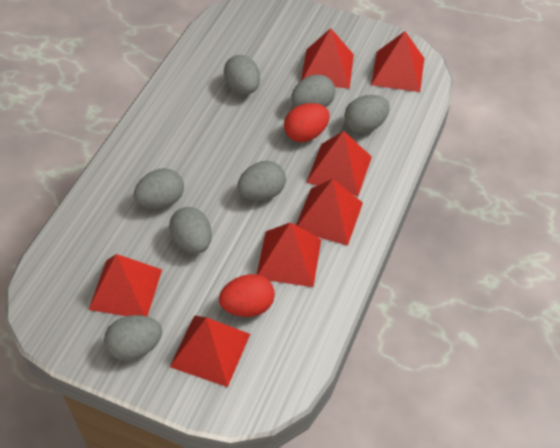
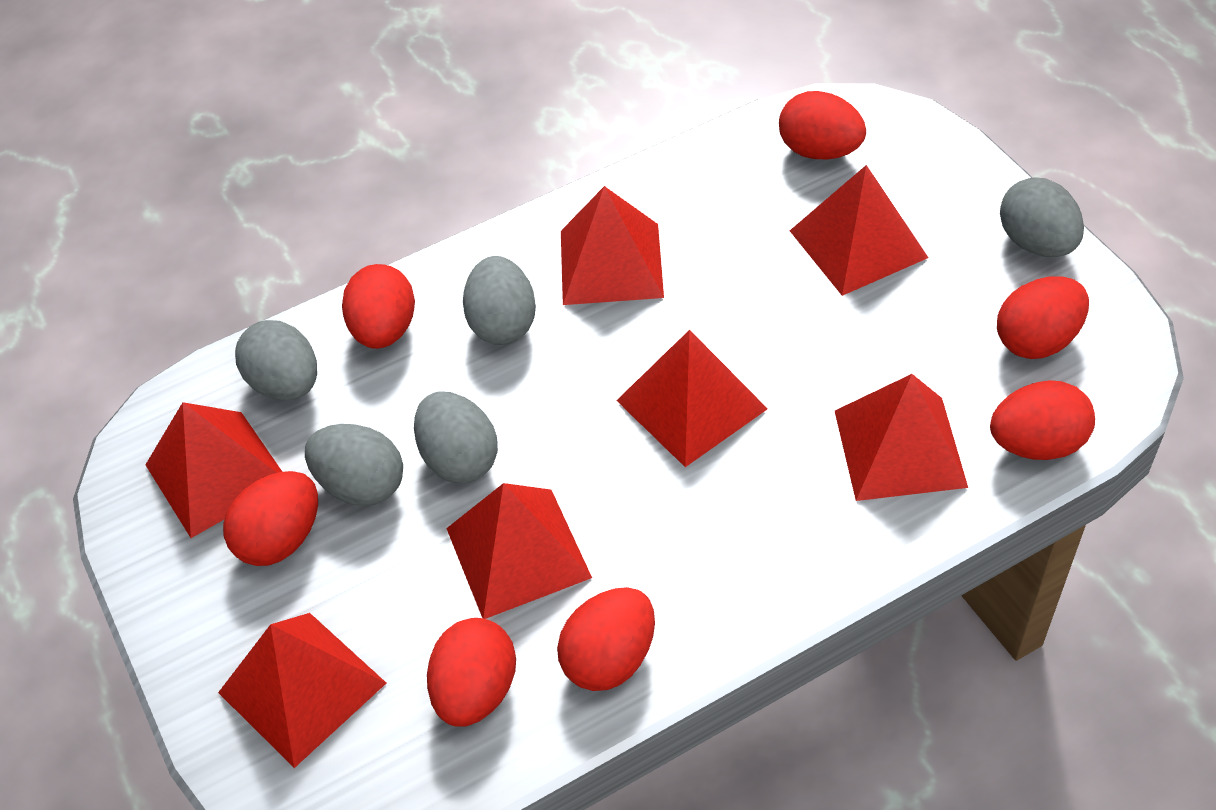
grey egg: 7 -> 5
red egg: 2 -> 7

